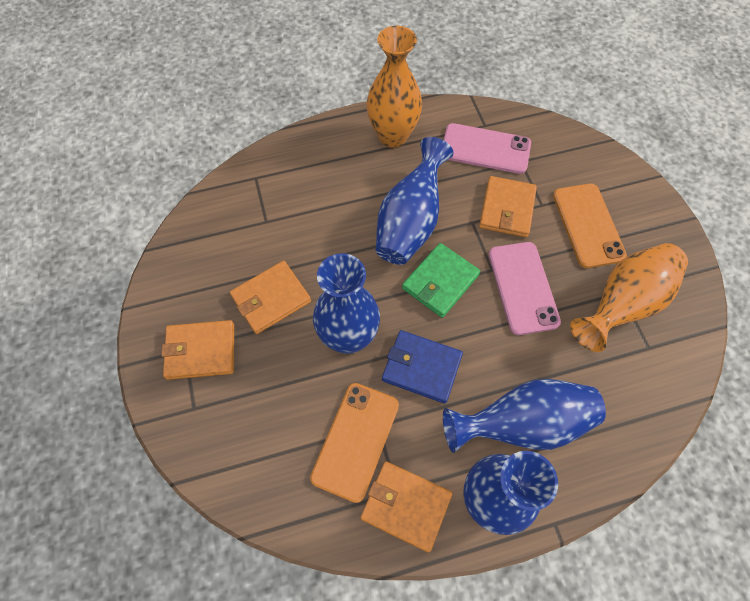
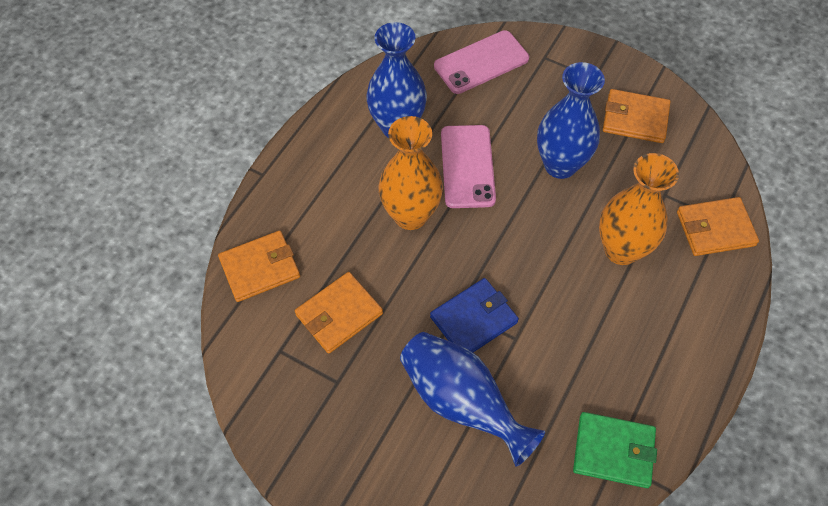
blue vase: 4 -> 3
orange phone: 2 -> 0

